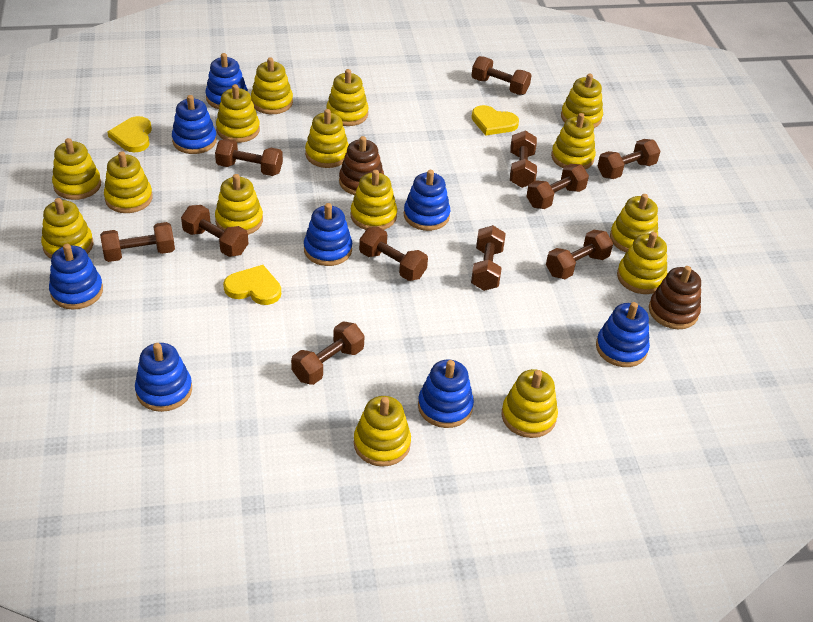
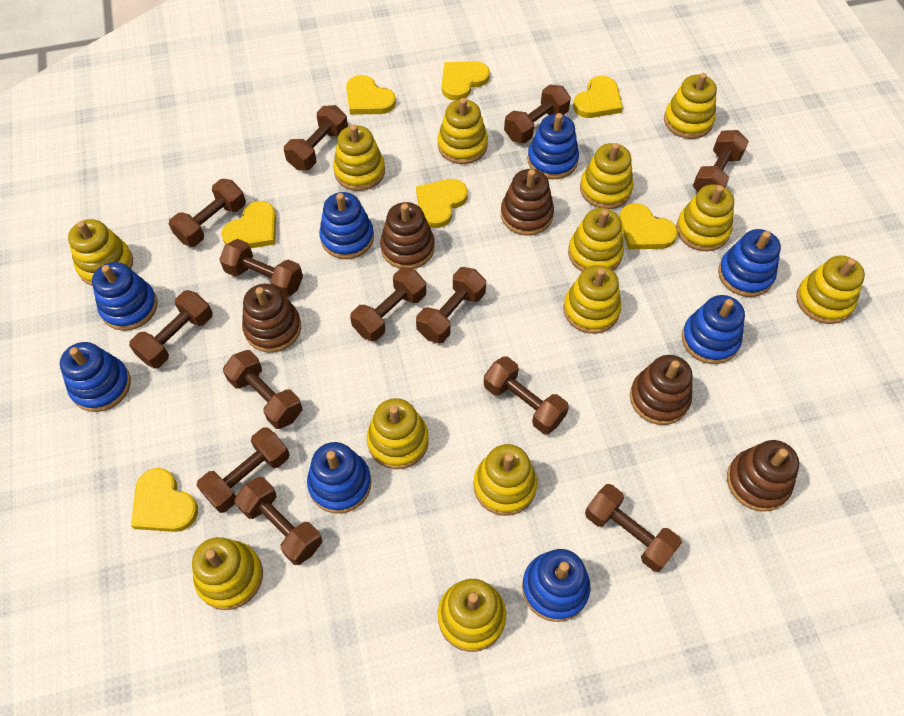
brown dumbbell: 11 -> 13
brown stacking toy: 2 -> 5
yellow heart: 3 -> 7
yellow stacking toy: 15 -> 13

